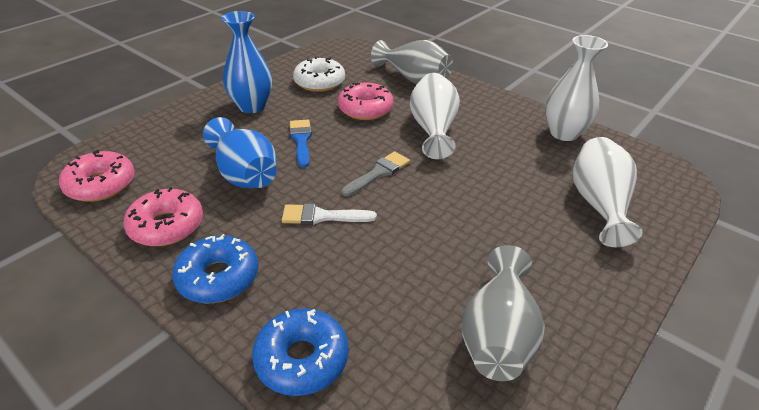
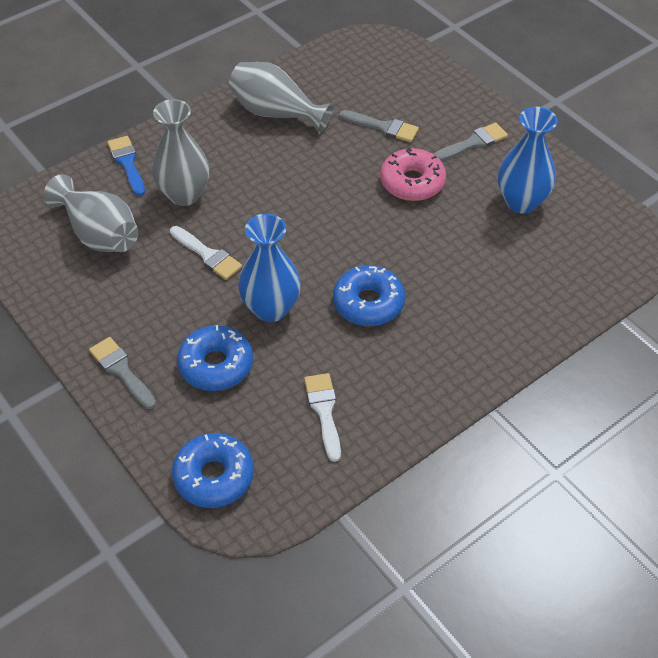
blue donut: 2 -> 3
grey brush: 1 -> 3
grey vase: 2 -> 3
pink donut: 3 -> 1
white brush: 1 -> 2
white donut: 1 -> 0
white vase: 3 -> 0

